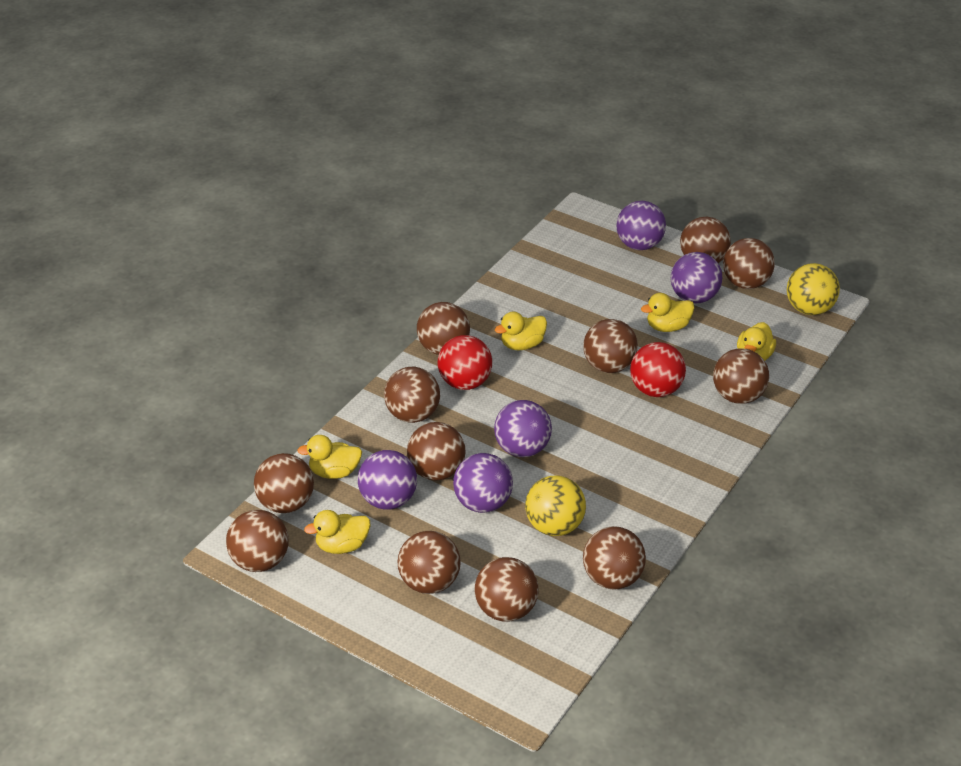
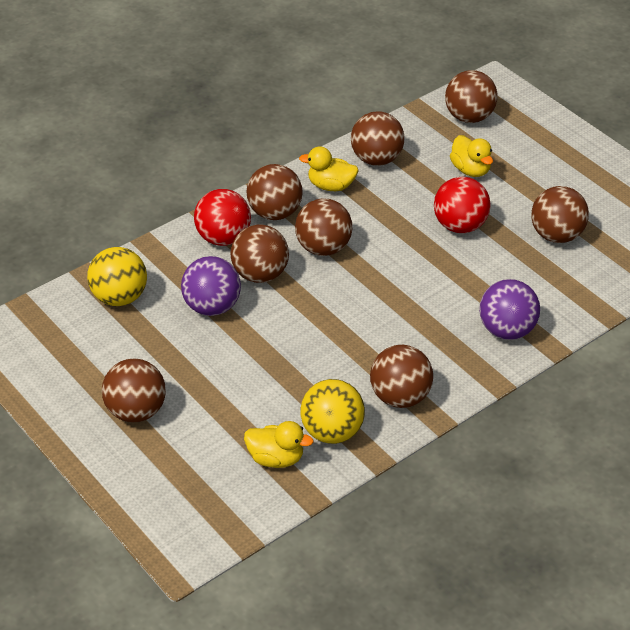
brown ball: 12 -> 8
purple ball: 5 -> 2
yellow duck: 5 -> 3

